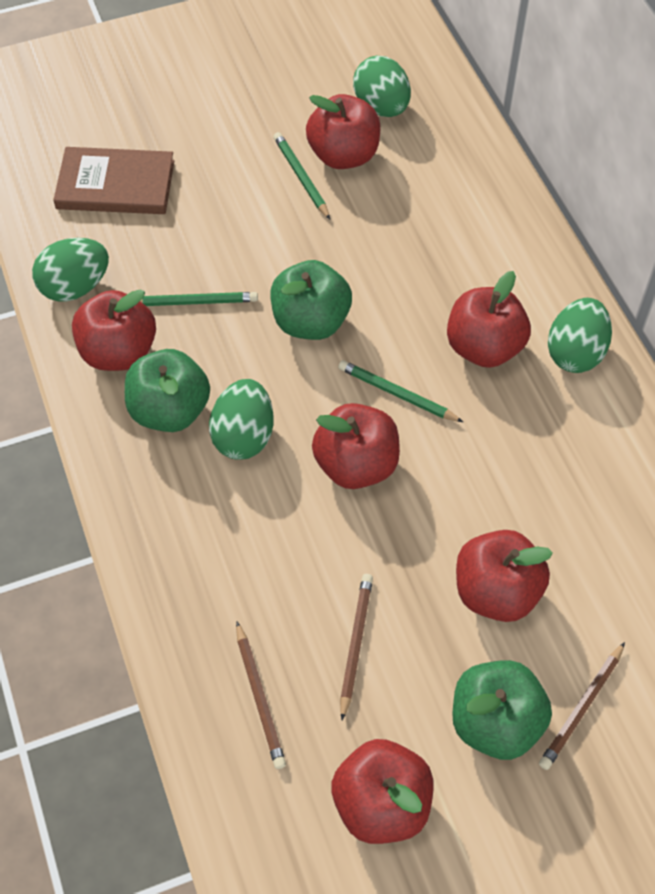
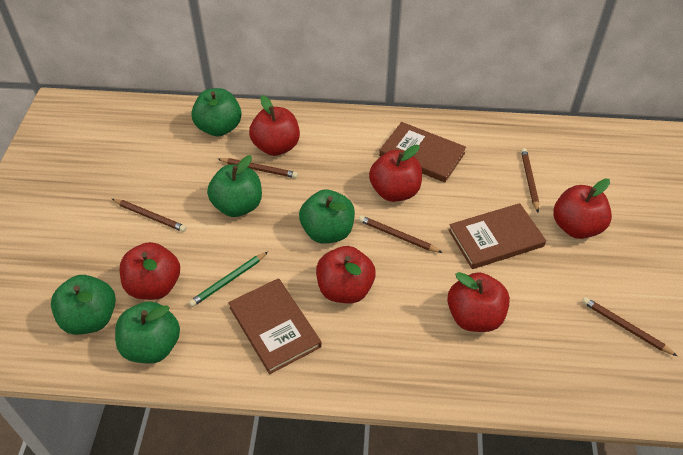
brown book: 1 -> 3
brown pencil: 3 -> 5
green apple: 3 -> 5
green egg: 4 -> 0
green pencil: 3 -> 1

